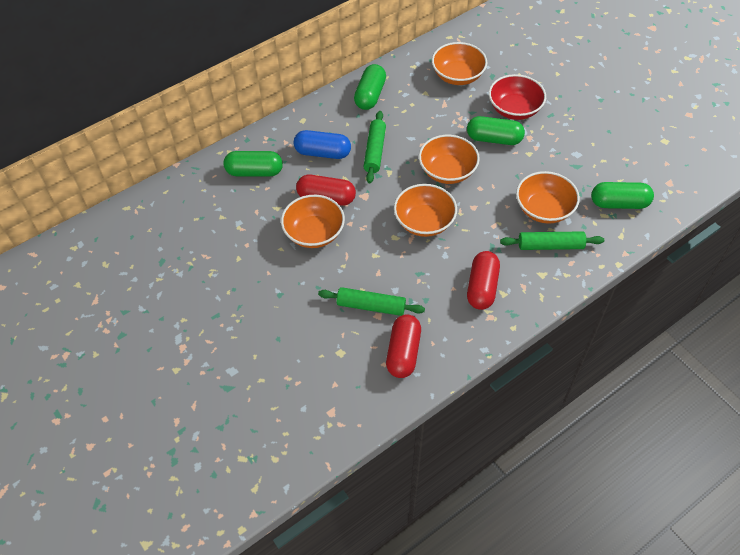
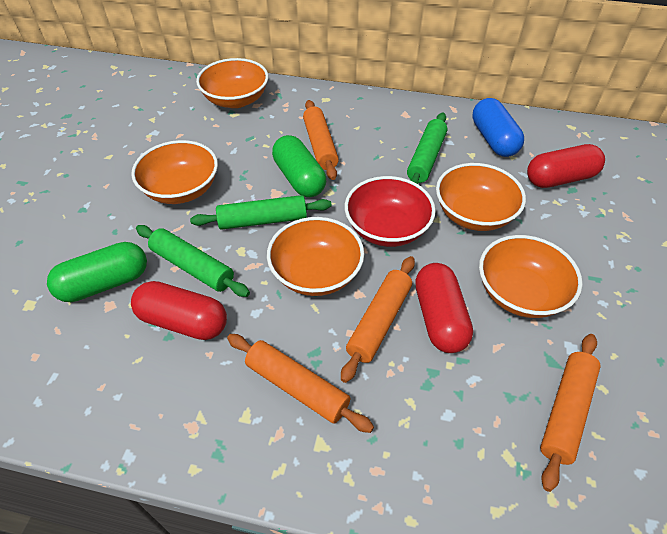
green capsule: 4 -> 2
orange rolling pin: 0 -> 4

